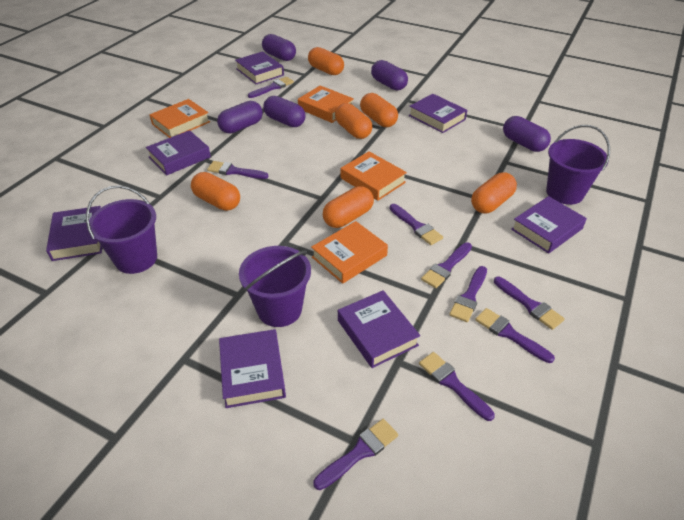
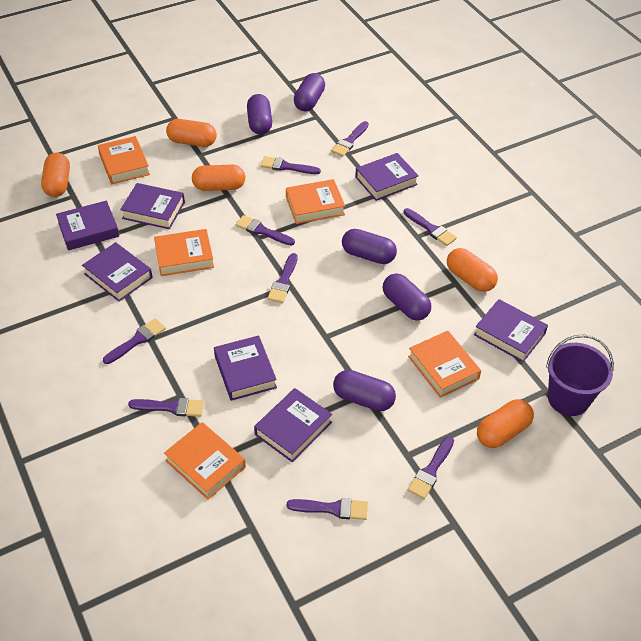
orange book: 4 -> 5
orange capsule: 6 -> 5
purple bucket: 3 -> 1

